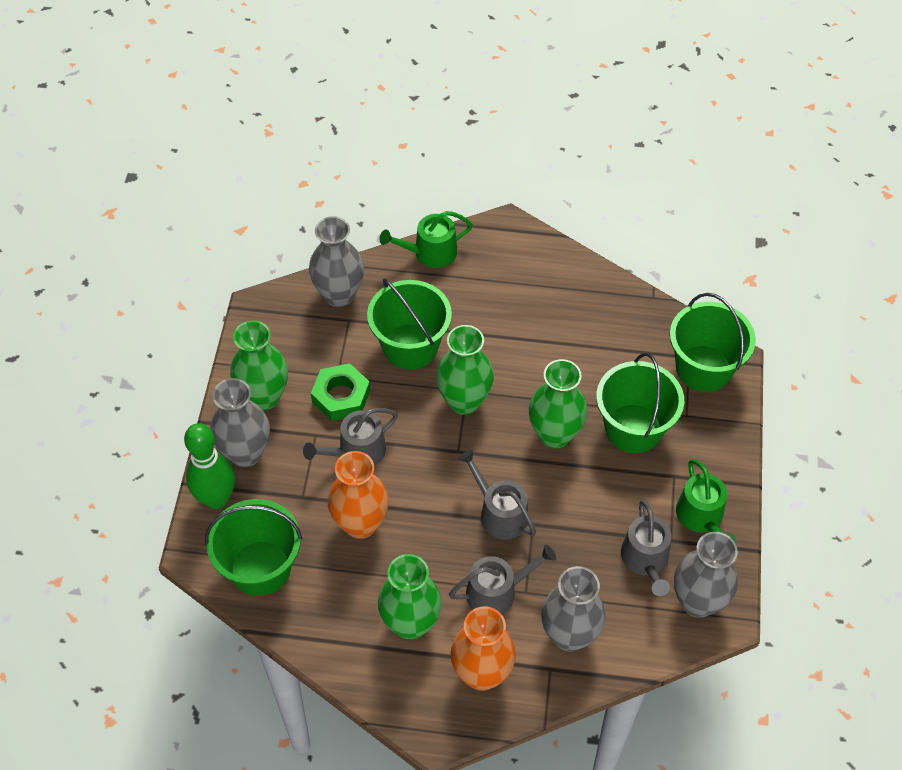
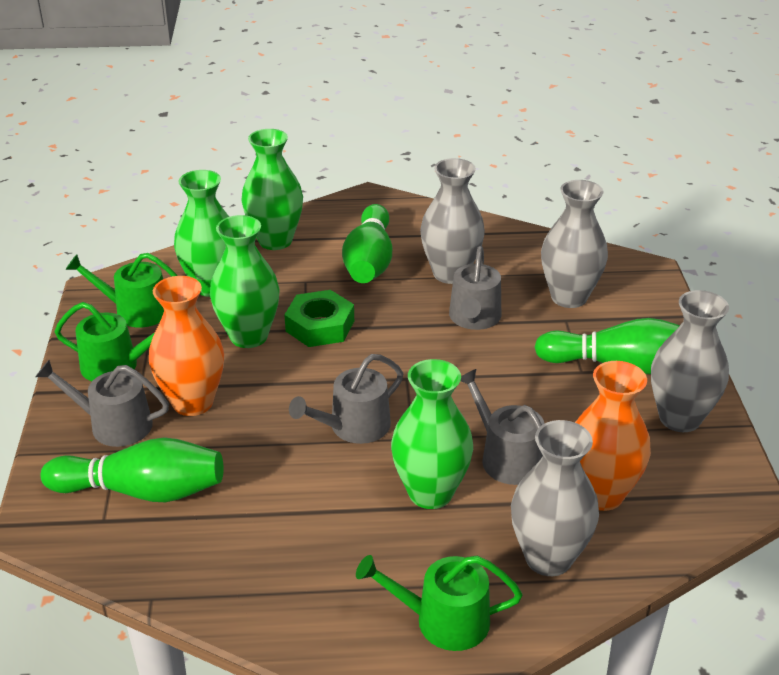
green bowling pin: 1 -> 3
green bucket: 4 -> 0
green watering can: 2 -> 3

